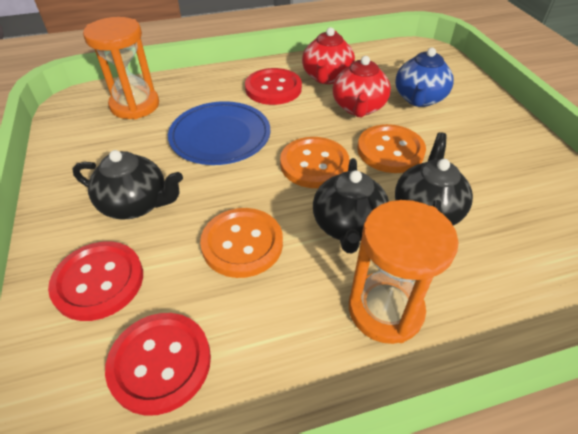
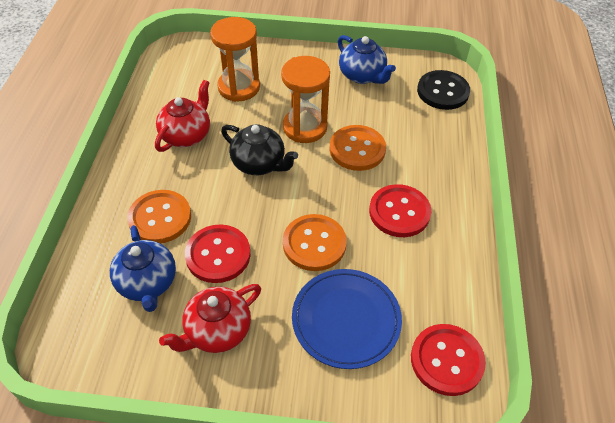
black button: 0 -> 1
black teapot: 3 -> 1
blue teapot: 1 -> 2

